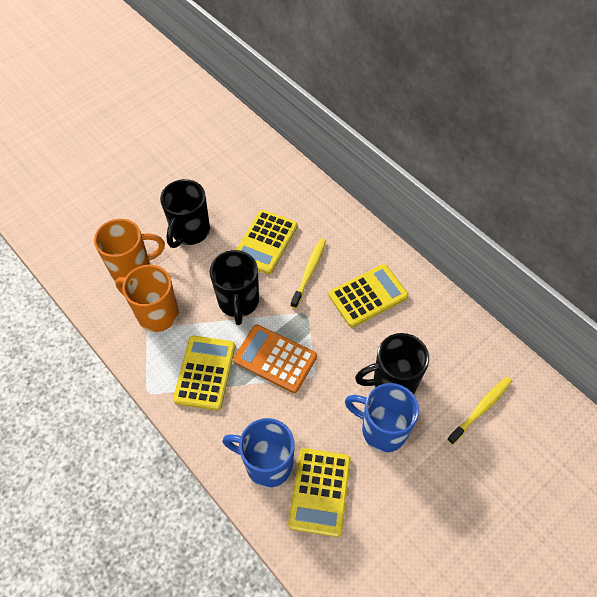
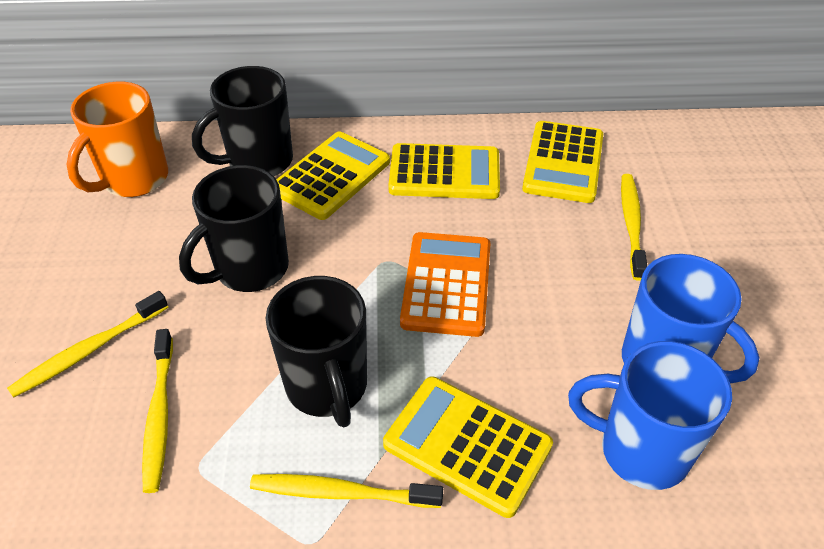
orange mug: 2 -> 1
yellow toothbrush: 2 -> 4

